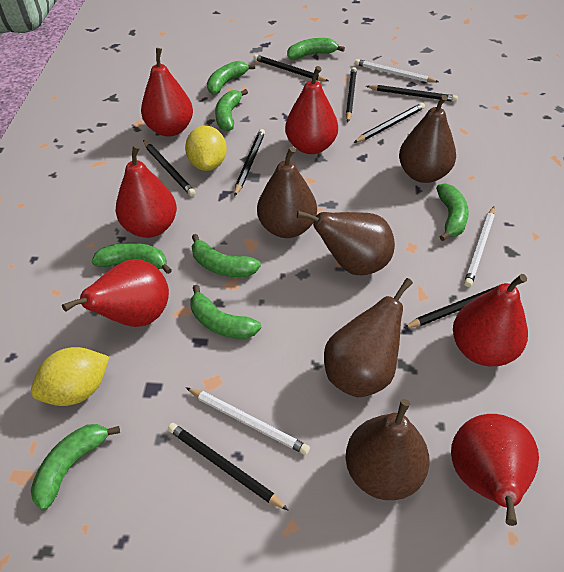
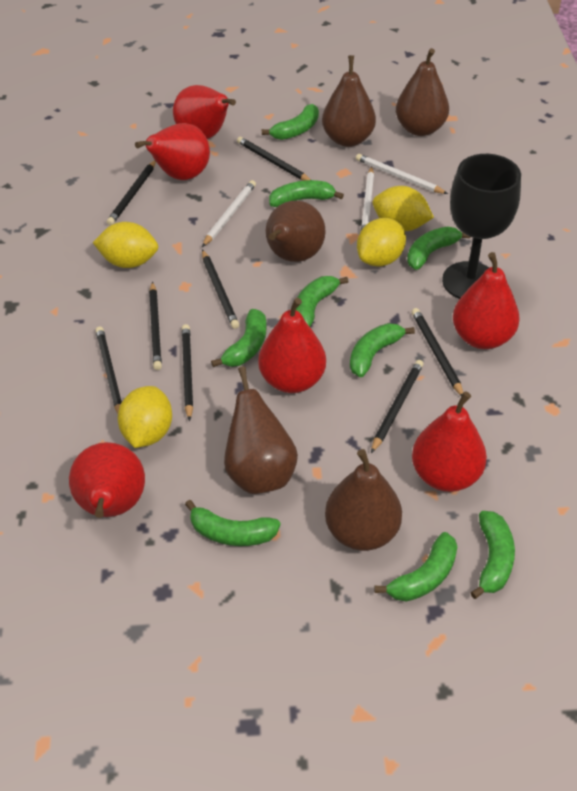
black goblet: 0 -> 1
green banana: 8 -> 9
yellow lemon: 2 -> 4

